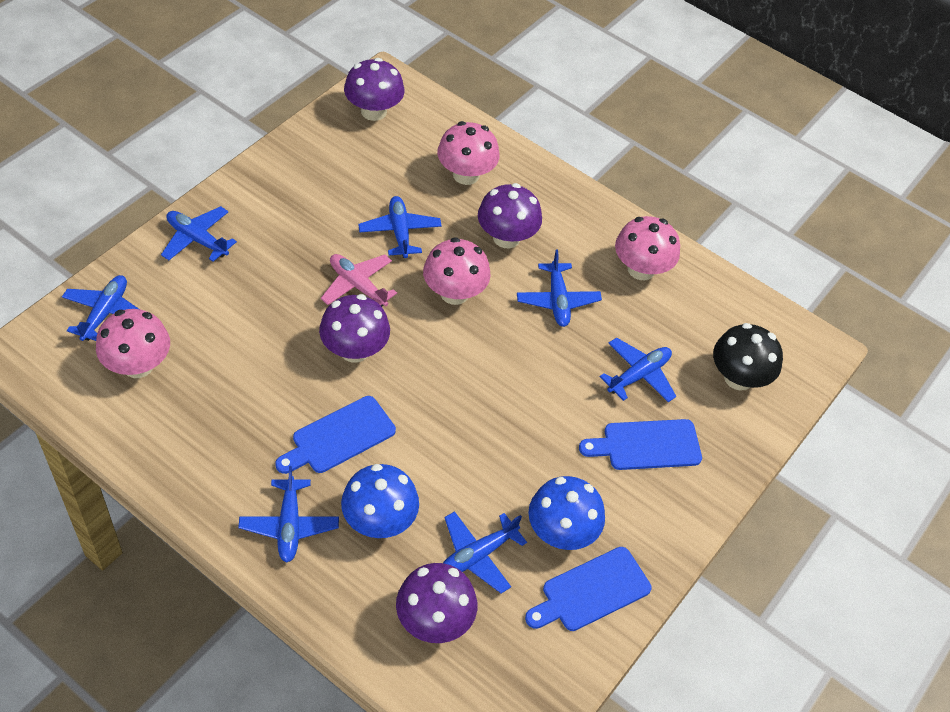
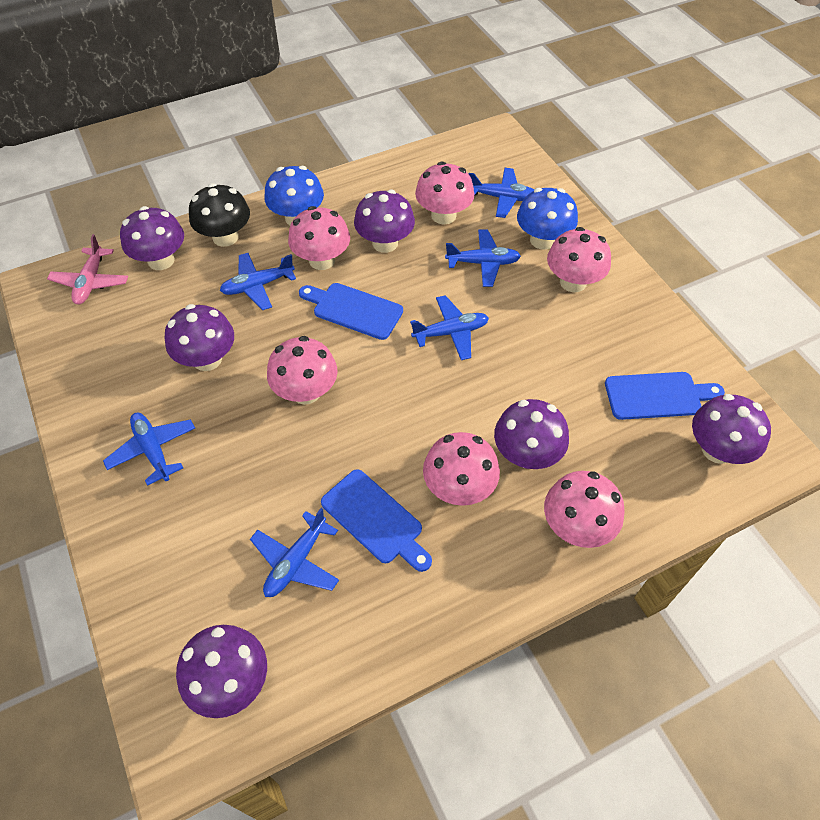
blue plane: 7 -> 6
pink mushroom: 4 -> 6
purple mushroom: 4 -> 6

